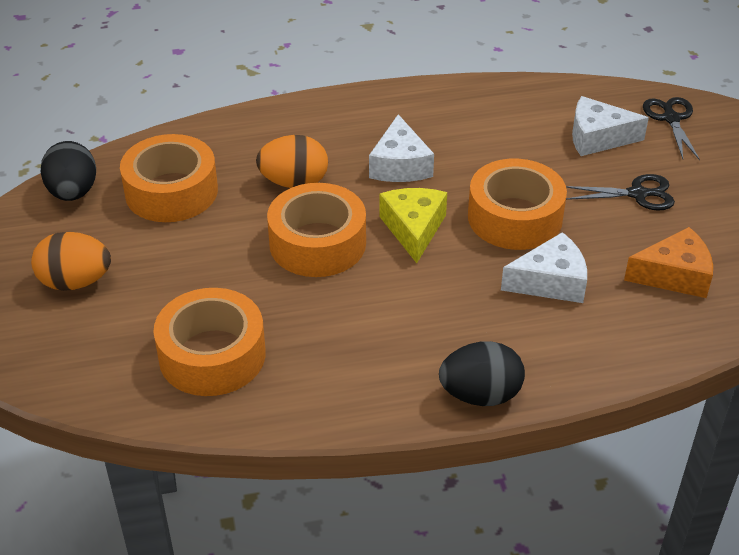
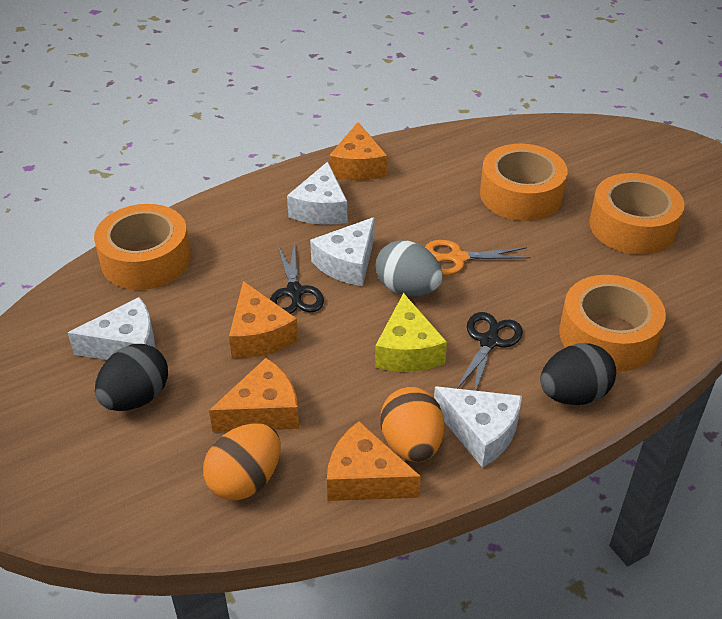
grey egg: 0 -> 1
orange cheese: 1 -> 4
orange scissors: 0 -> 1
white cheese: 3 -> 4

